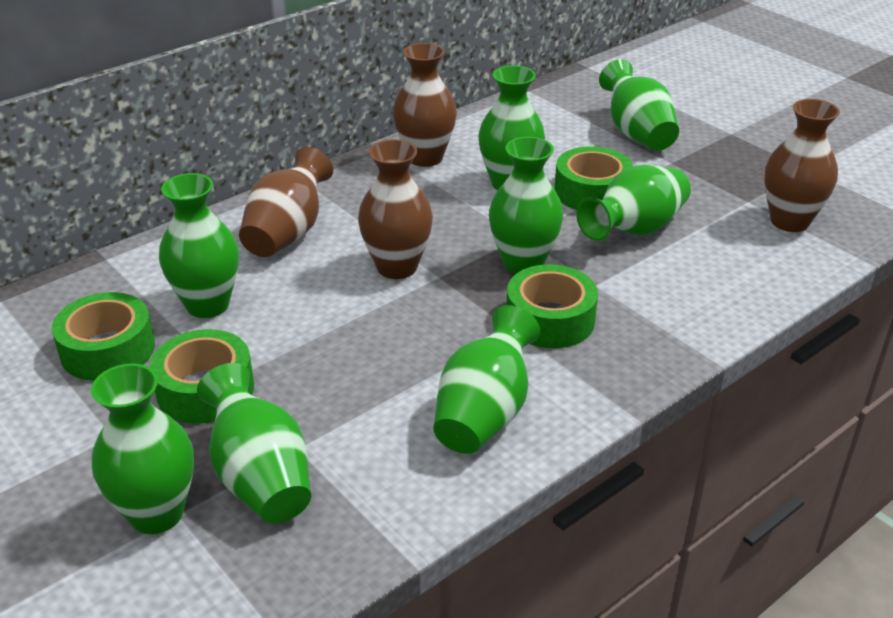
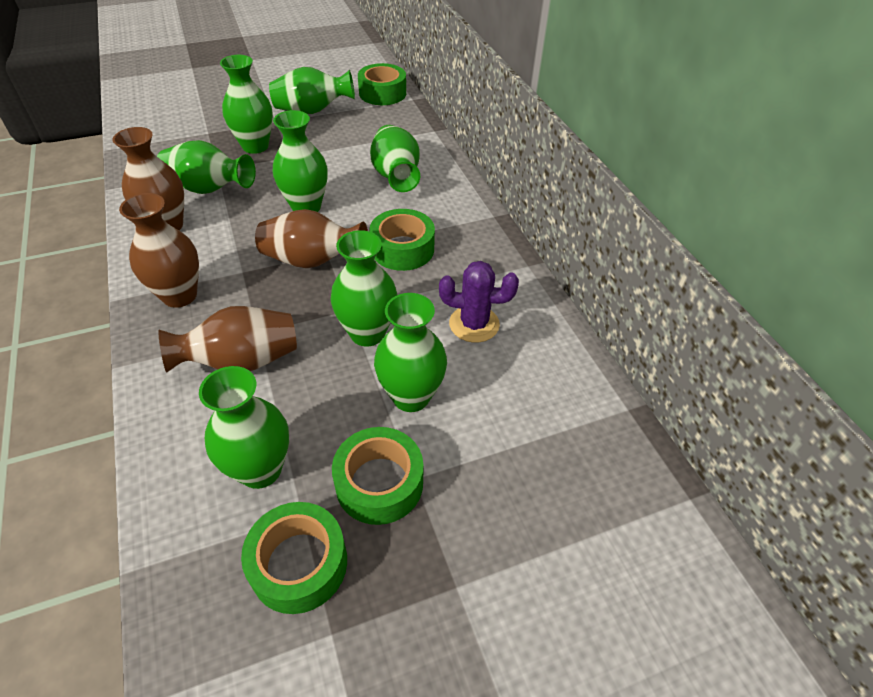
purple cactus: 0 -> 1

